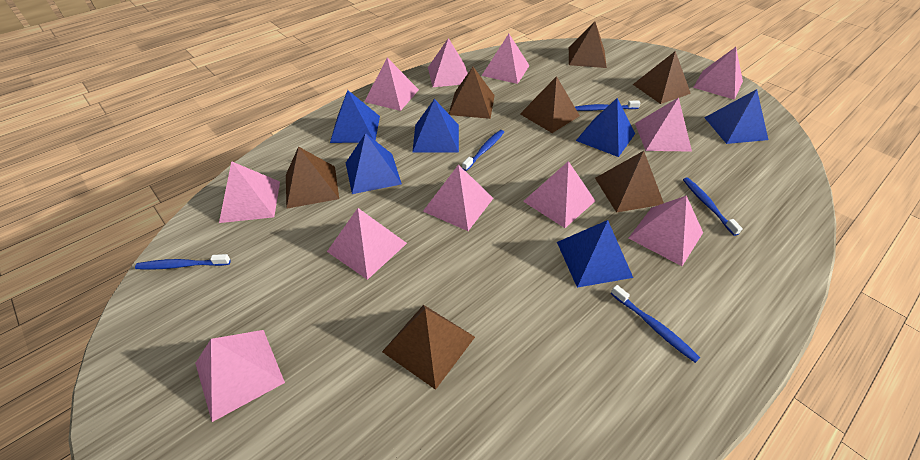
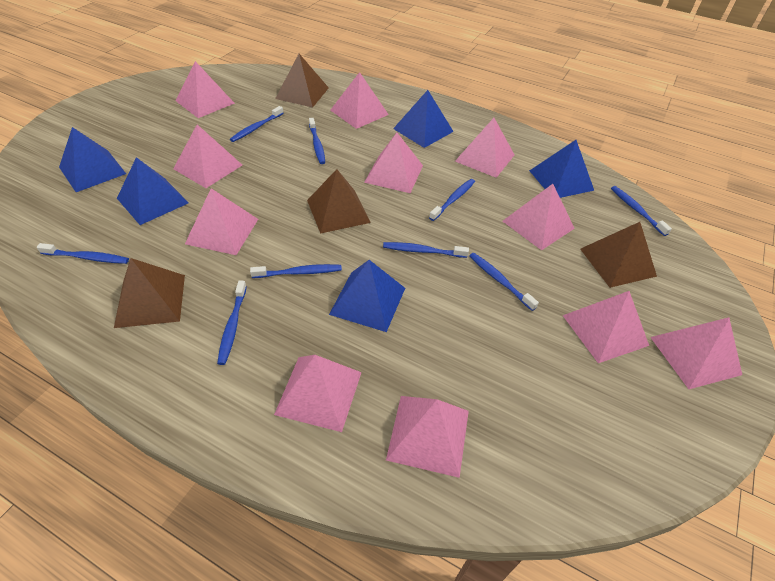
blue pyramid: 6 -> 5
blue toothbrush: 5 -> 9
brown pyramid: 7 -> 4

